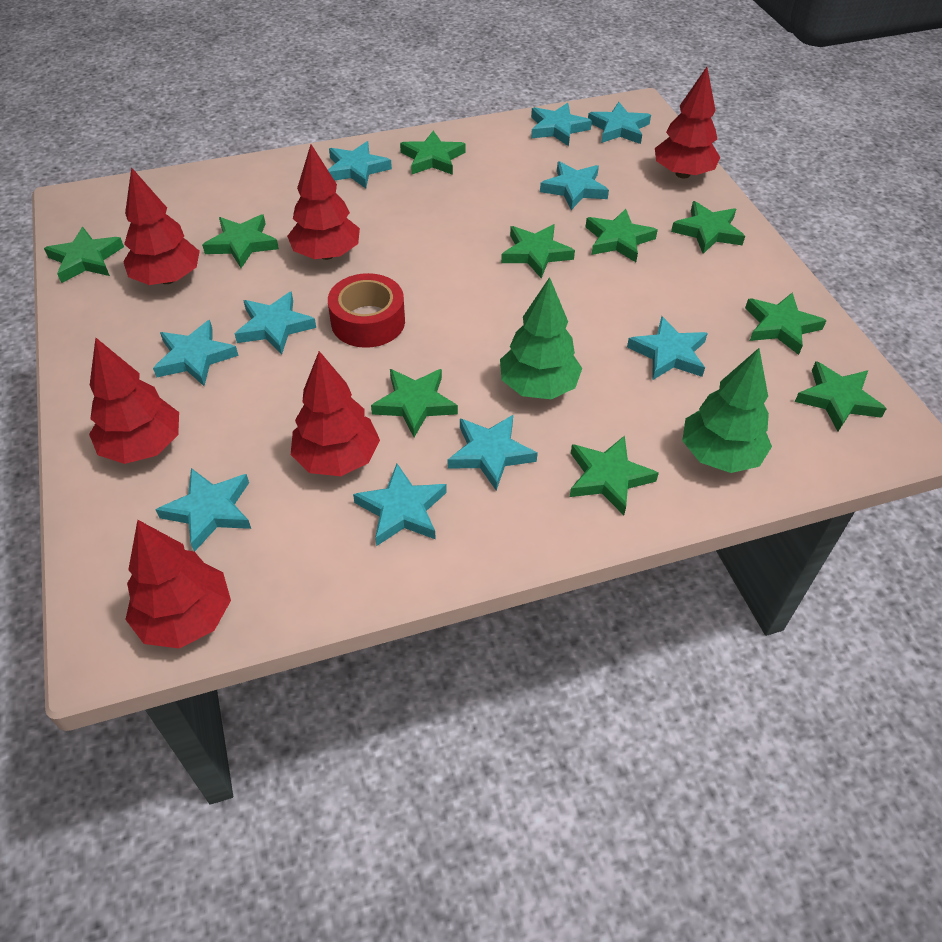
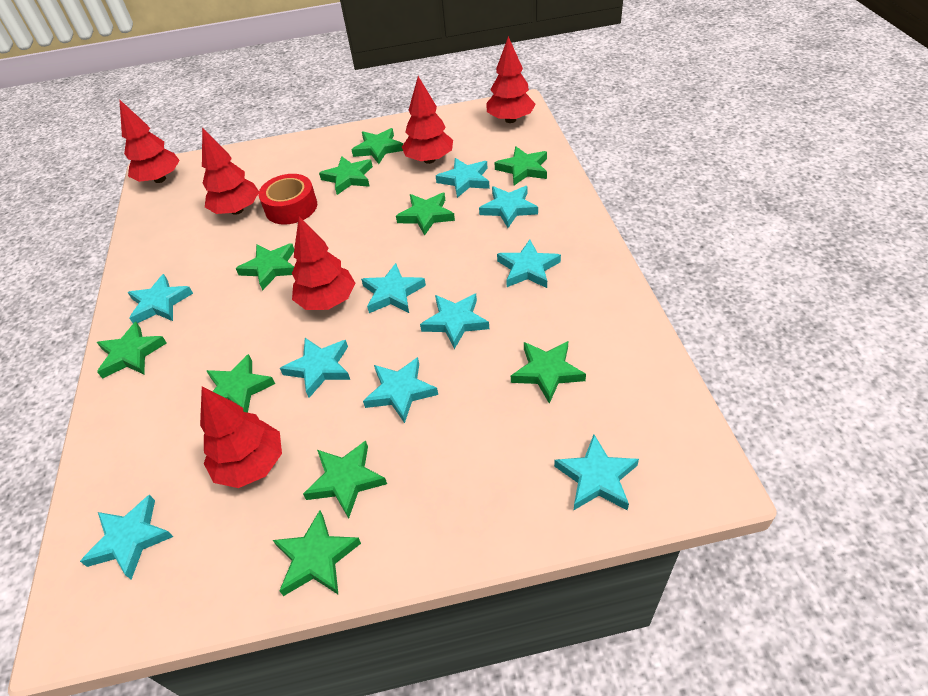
green tree: 2 -> 0

